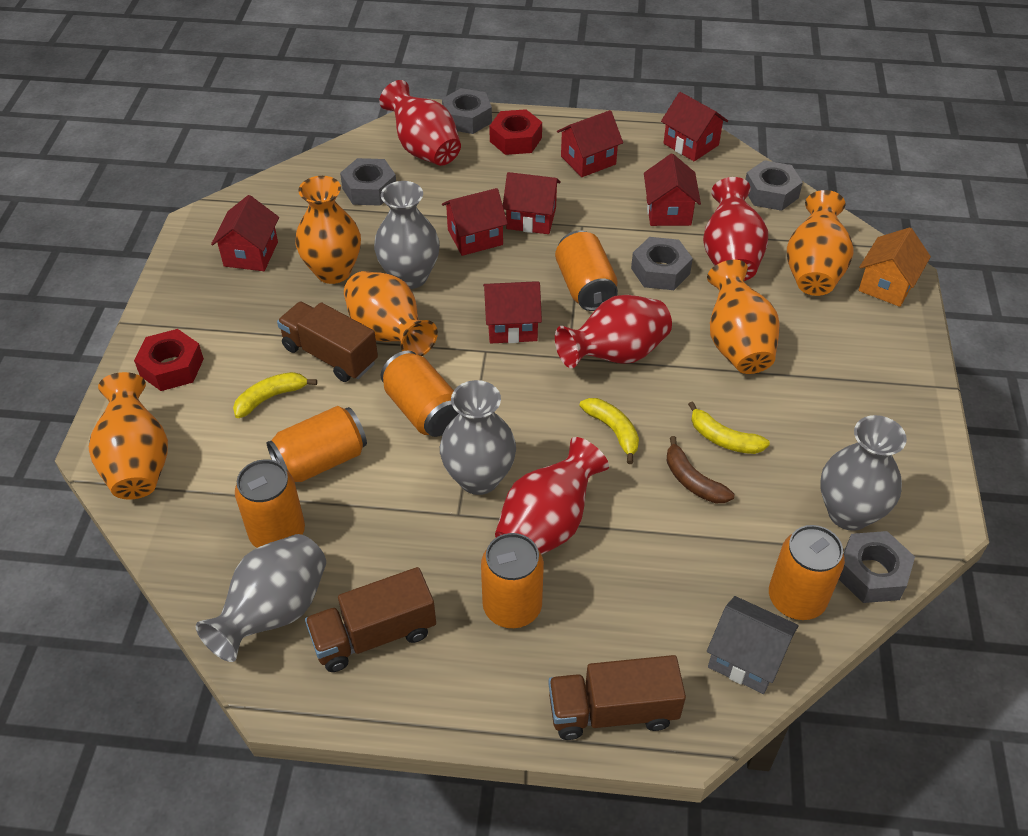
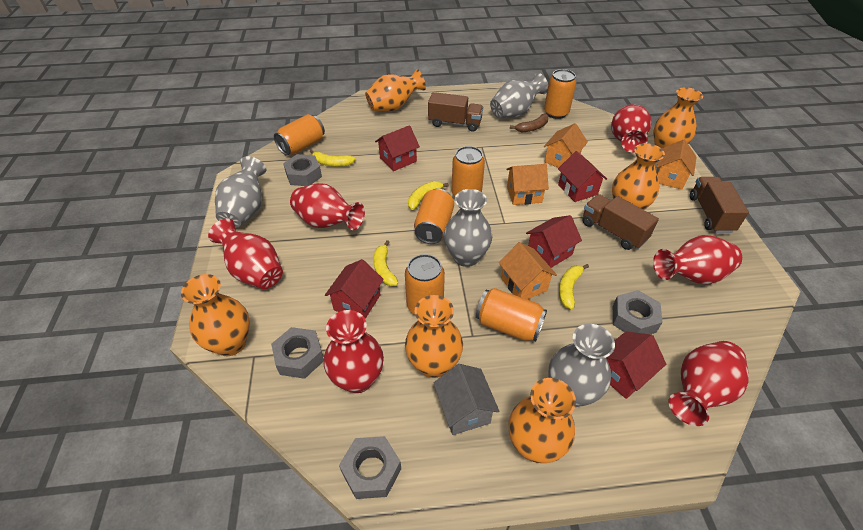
grey nut: 5 -> 4
orange house: 1 -> 4
orange vase: 5 -> 6
red house: 7 -> 5
red nut: 2 -> 0
red vase: 4 -> 6
yellow banana: 3 -> 4

